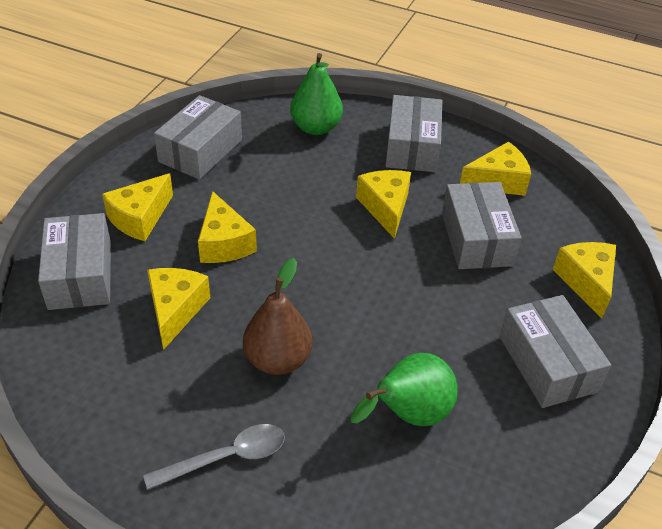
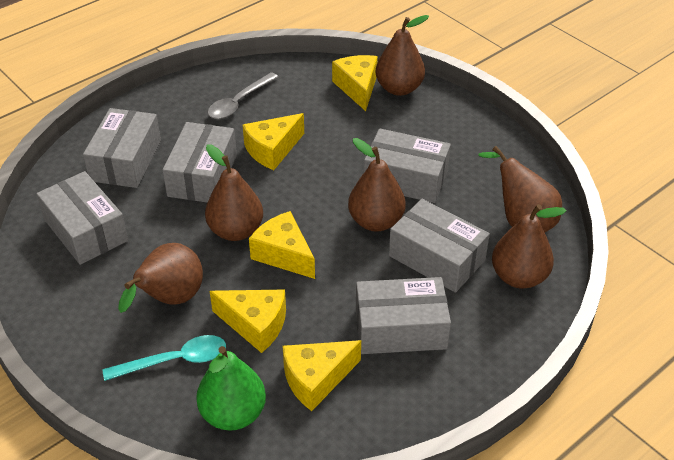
brown pear: 1 -> 6
green pear: 2 -> 1
grey box: 5 -> 6
turquoise spoon: 0 -> 1
yellow cheese: 6 -> 5

